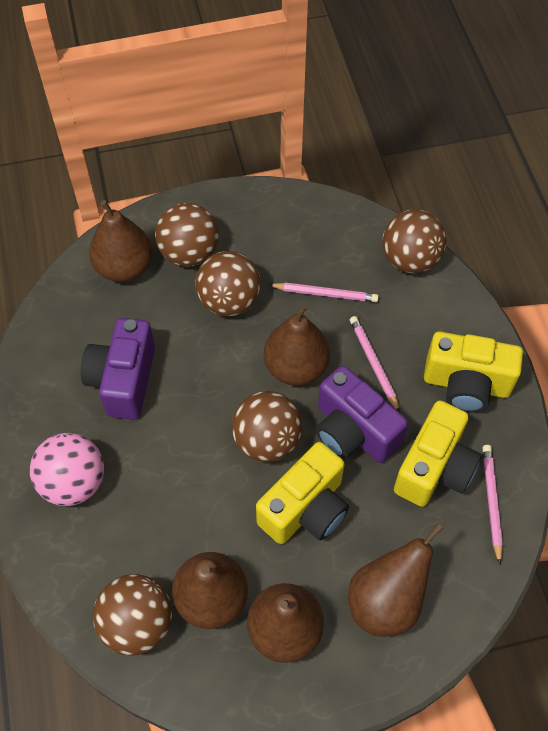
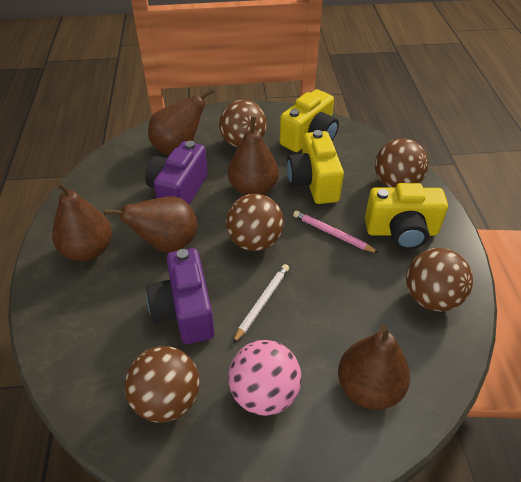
pink pencil: 3 -> 1
white pencil: 0 -> 1

